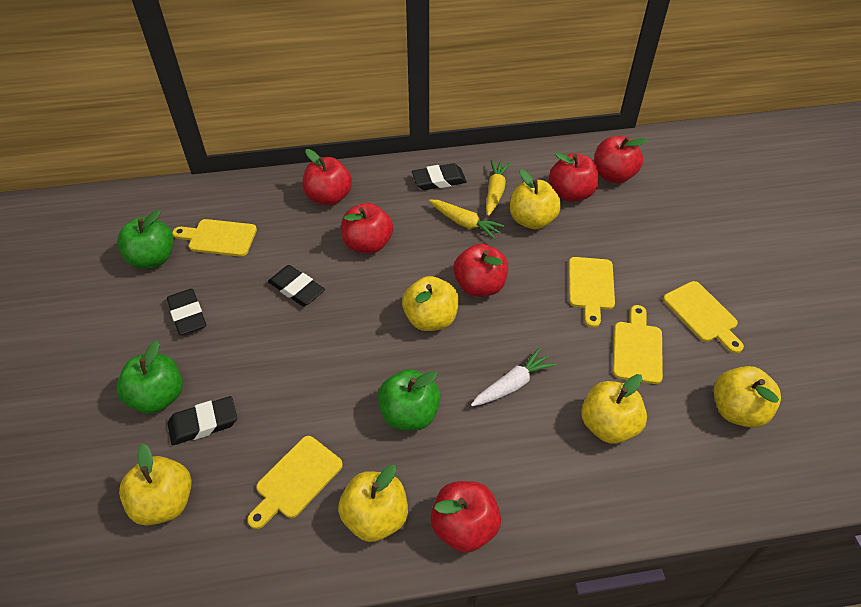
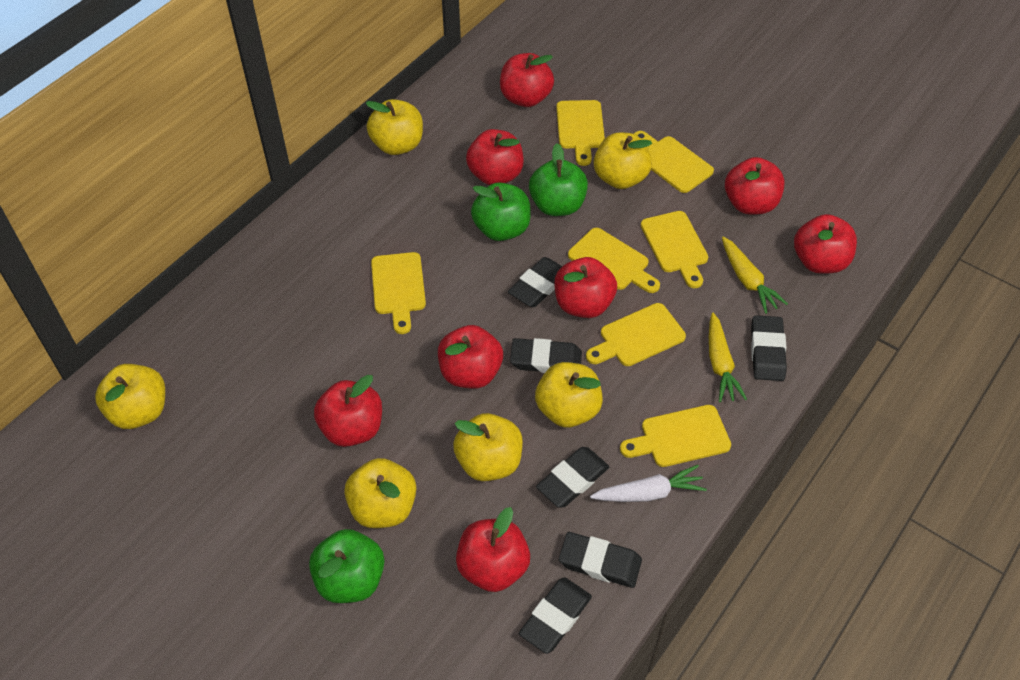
black eraser: 4 -> 6
red apple: 6 -> 8
yellow cutting board: 5 -> 7

